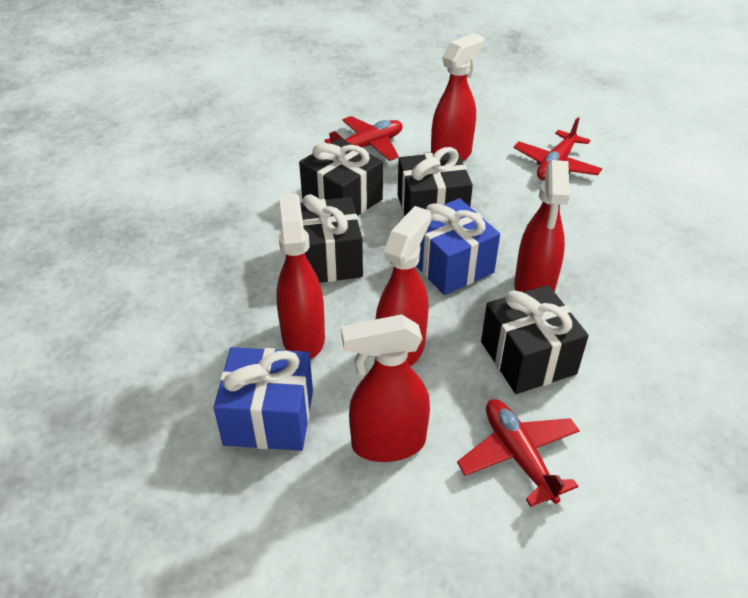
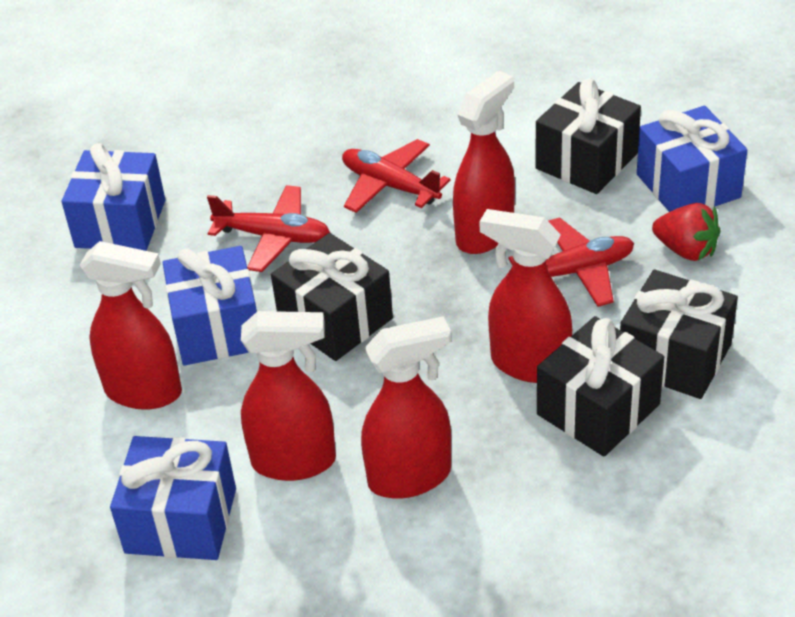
blue gift: 2 -> 4
red strawberry: 0 -> 1

